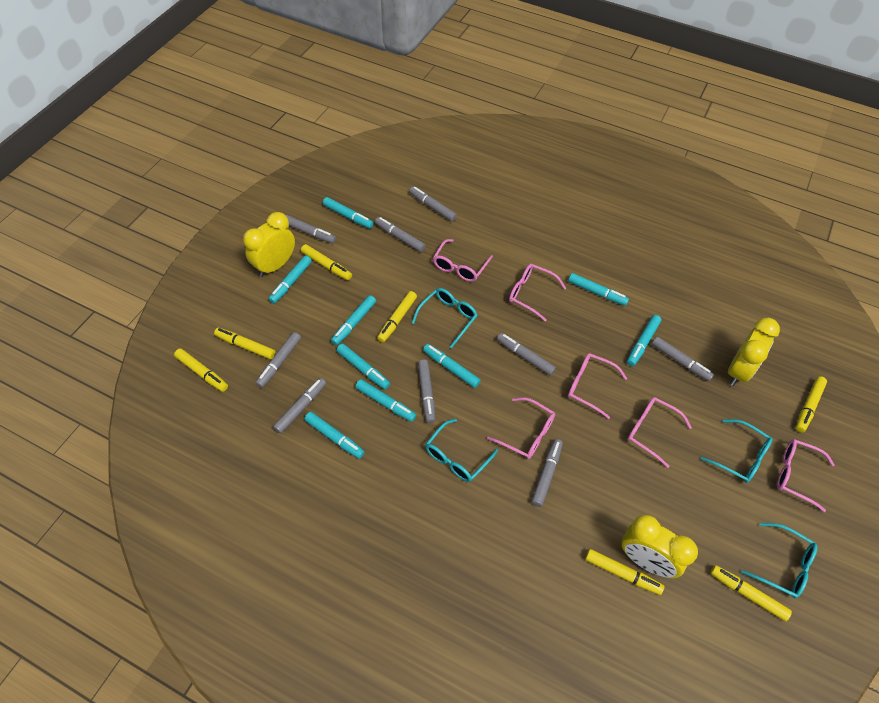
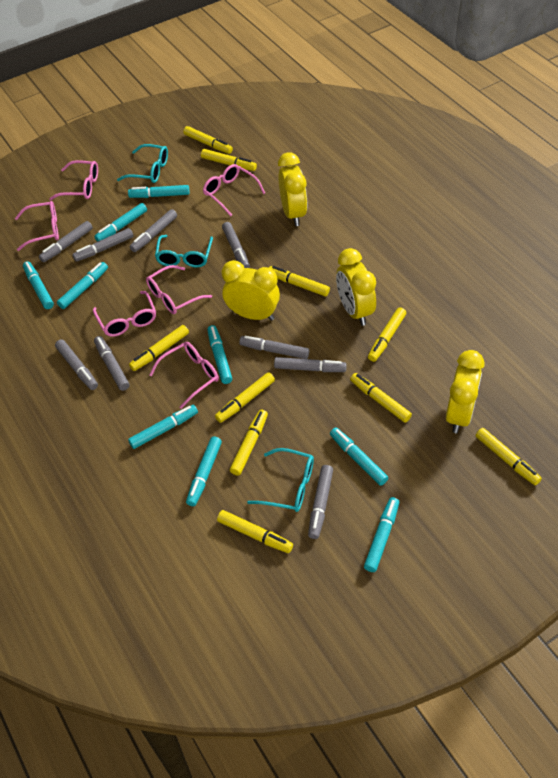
turquoise glasses: 4 -> 3
yellow clock: 3 -> 4
yellow marker: 7 -> 10

